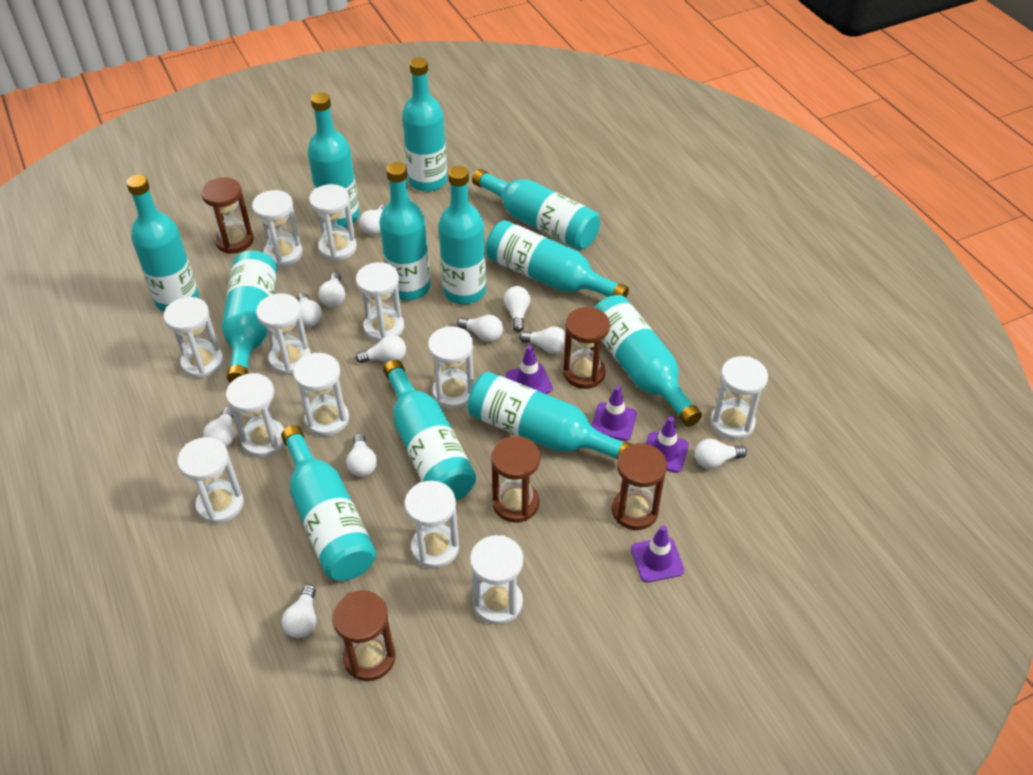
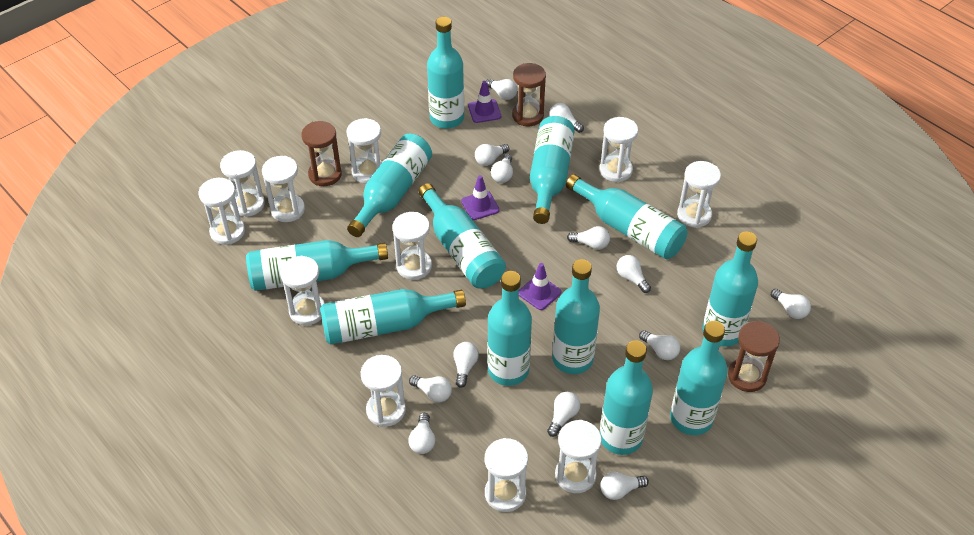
brown hourglass: 5 -> 3
purple traffic cone: 4 -> 3
white hourglass: 12 -> 11
white light bulb: 11 -> 13

